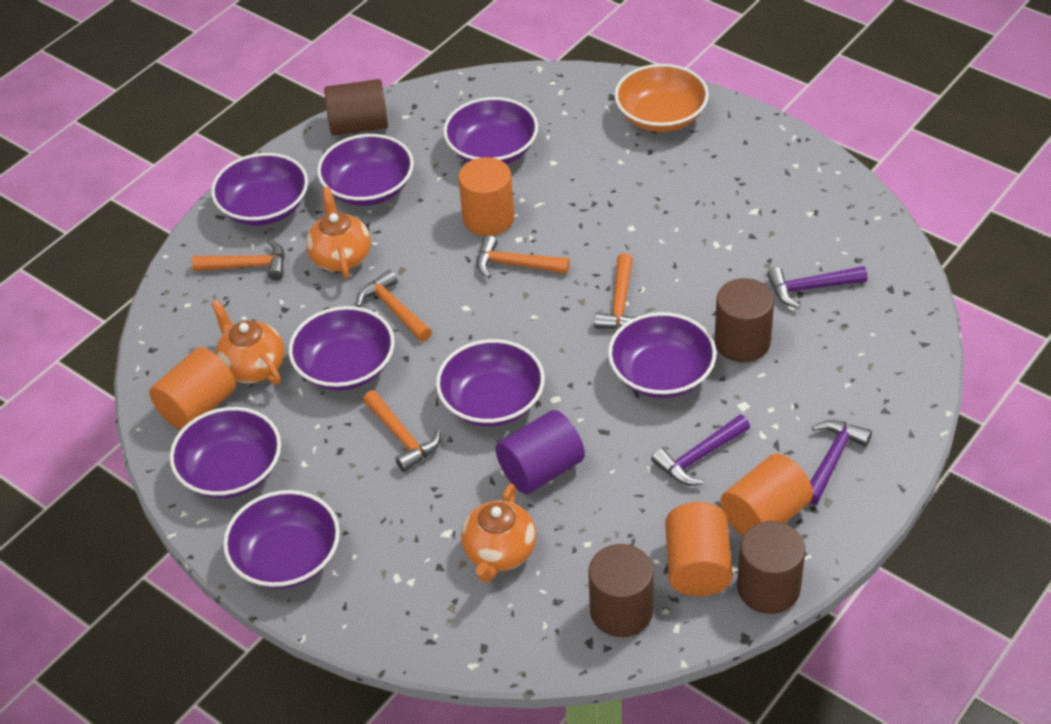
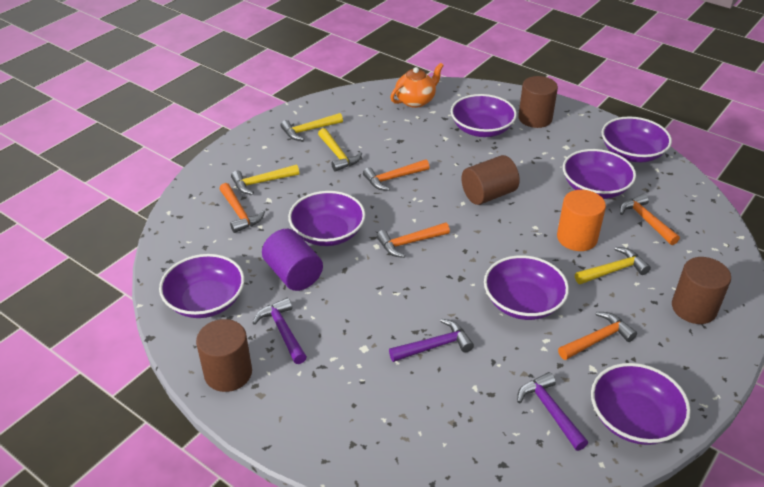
orange bowl: 1 -> 0
orange cylinder: 4 -> 1
orange teapot: 3 -> 1
purple bowl: 8 -> 7
yellow hammer: 0 -> 4

